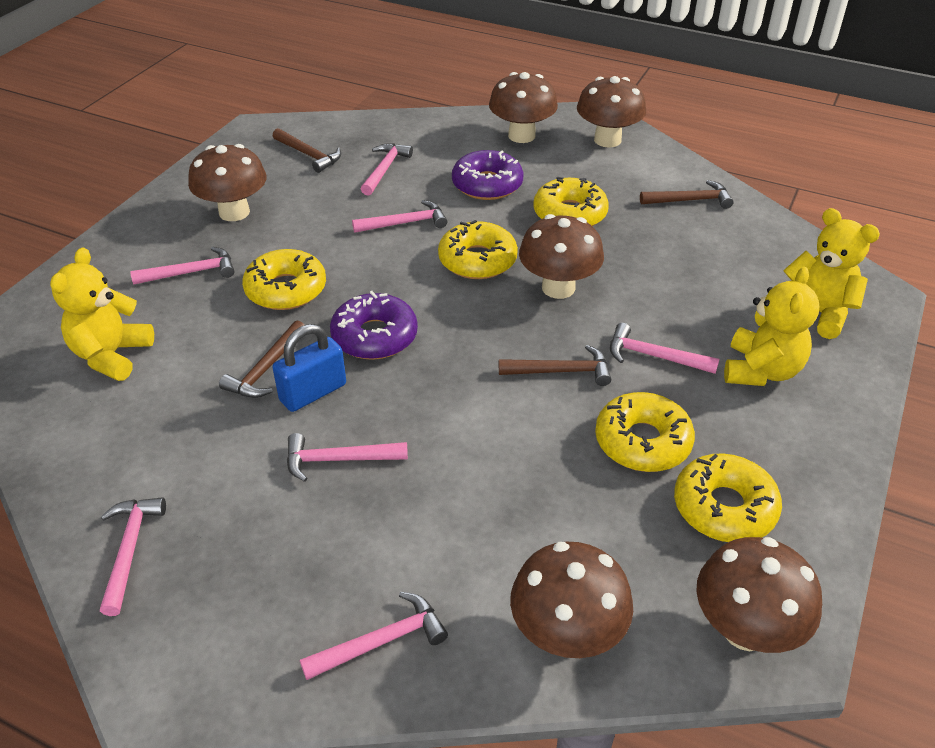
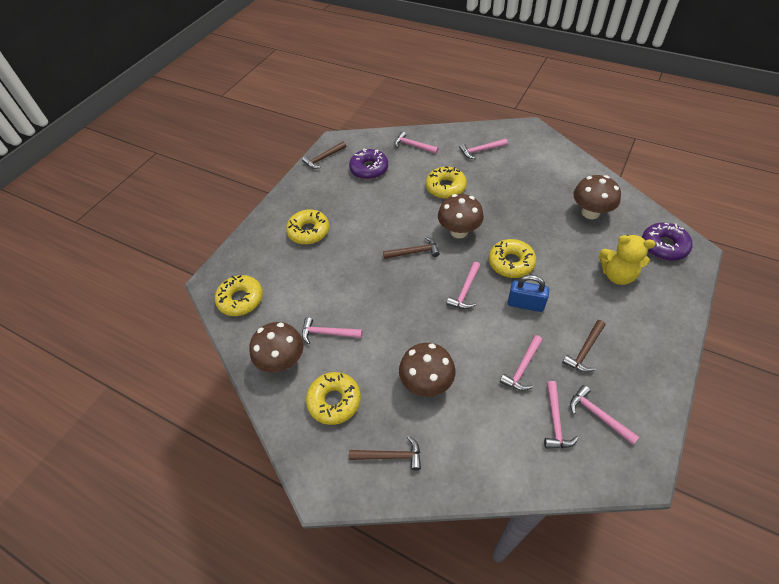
brown mushroom: 6 -> 4
yellow teddy bear: 3 -> 1

